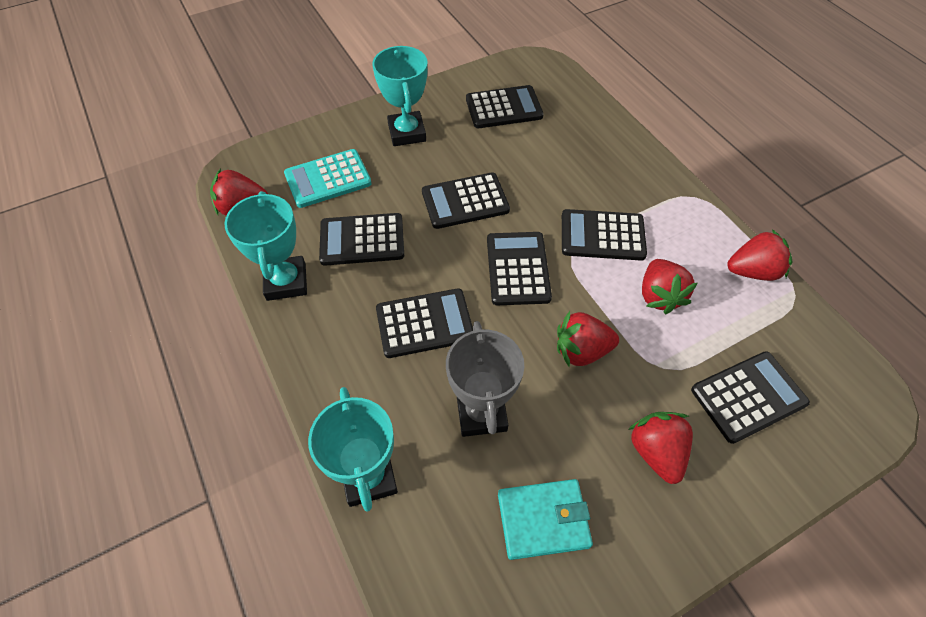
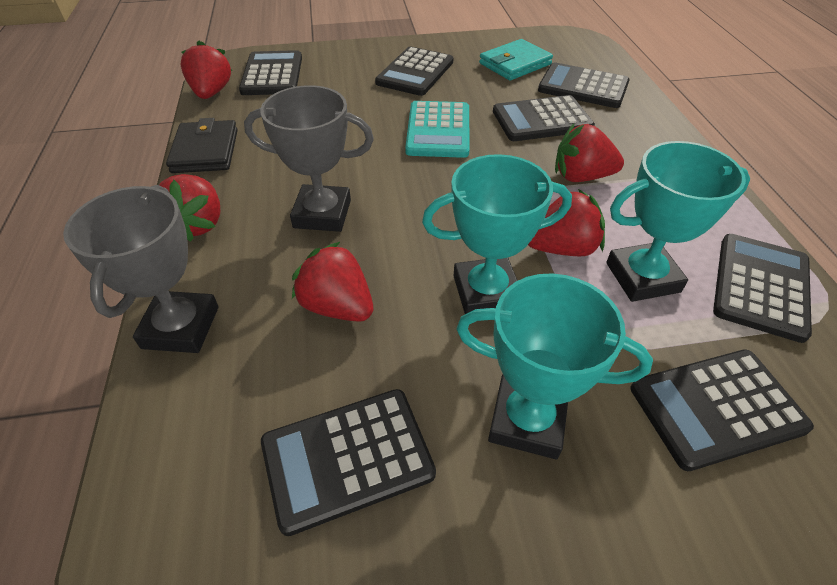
black wallet: 0 -> 1
grey trophy: 1 -> 2

